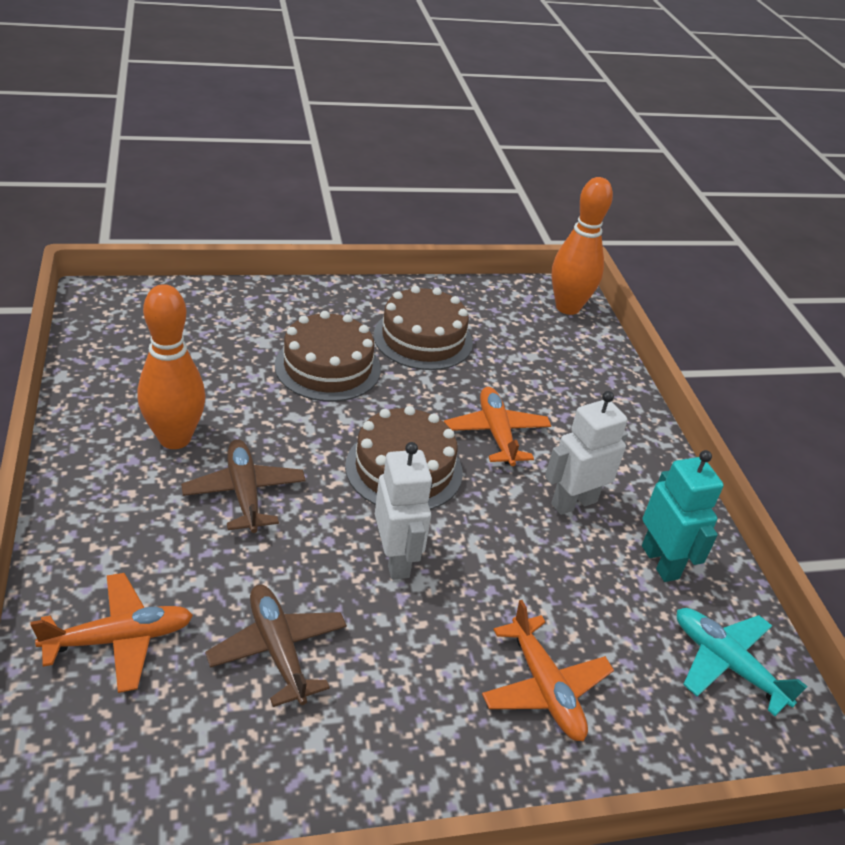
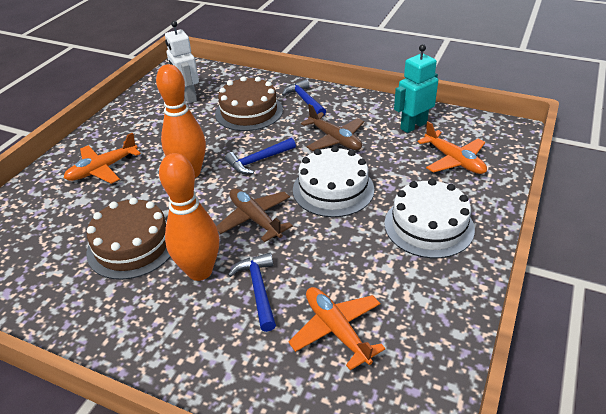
blue hammer: 0 -> 3
brown cake: 3 -> 2
turquoise plane: 1 -> 0
white cake: 0 -> 2
white robot: 2 -> 1

